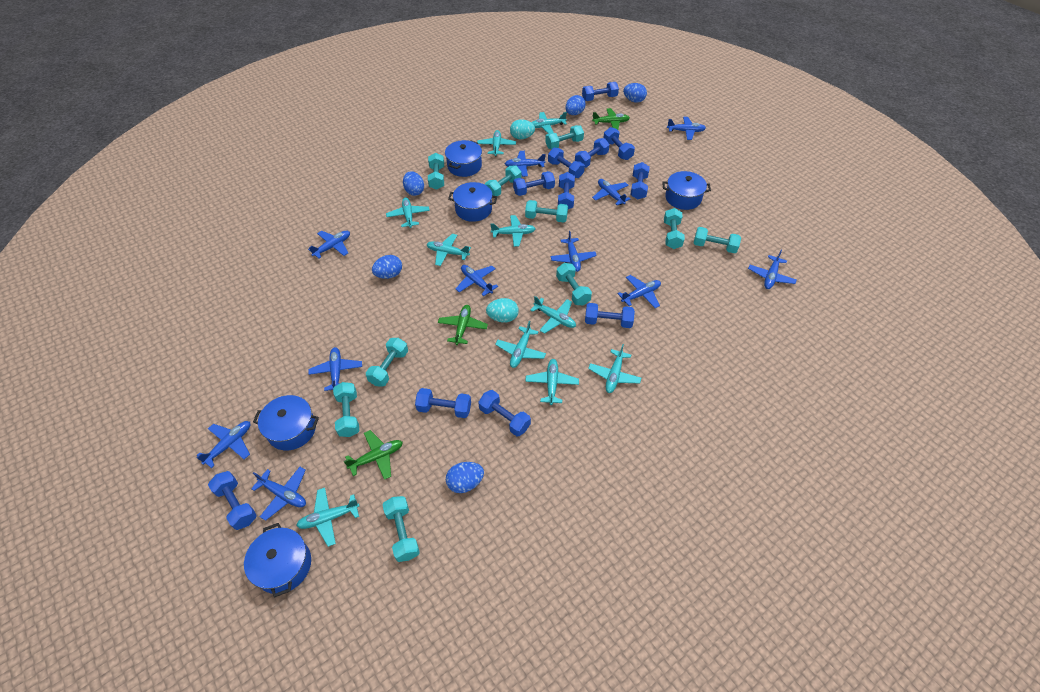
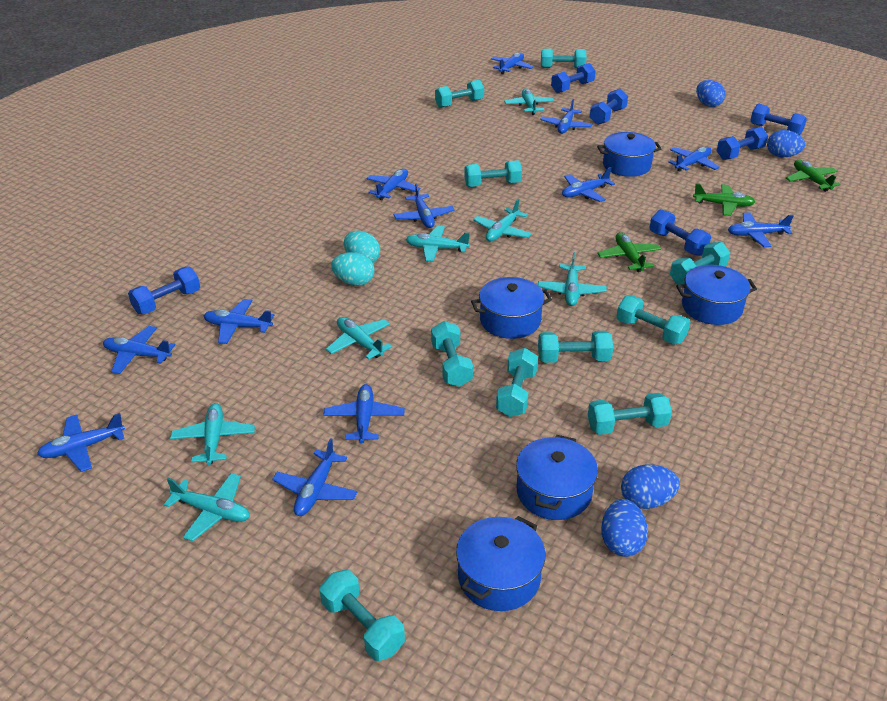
blue dumbbell: 11 -> 6
blue egg: 5 -> 4
blue plane: 11 -> 12
turquoise plane: 10 -> 7

